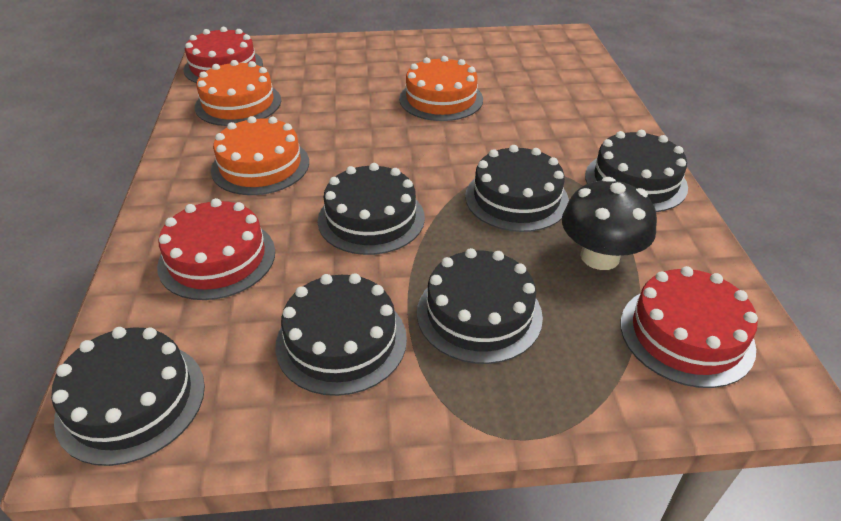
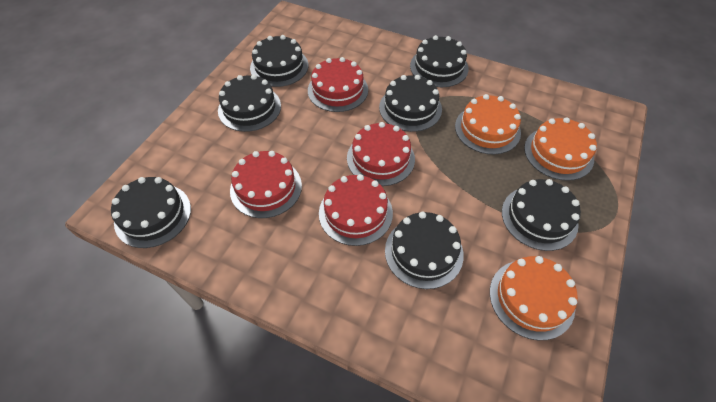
black cake: 6 -> 7
black mushroom: 1 -> 0
red cake: 3 -> 4

